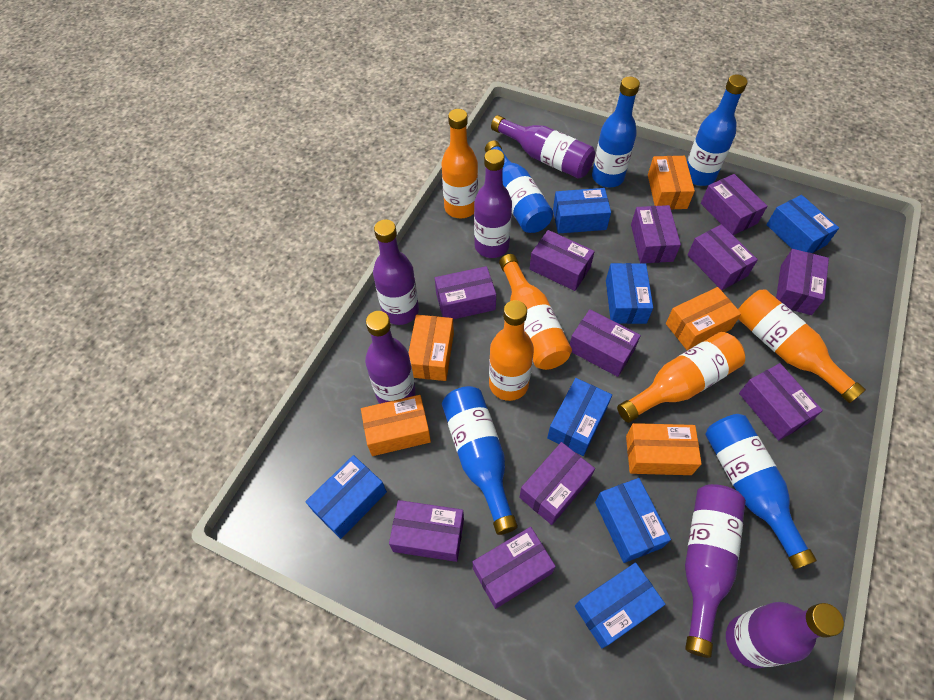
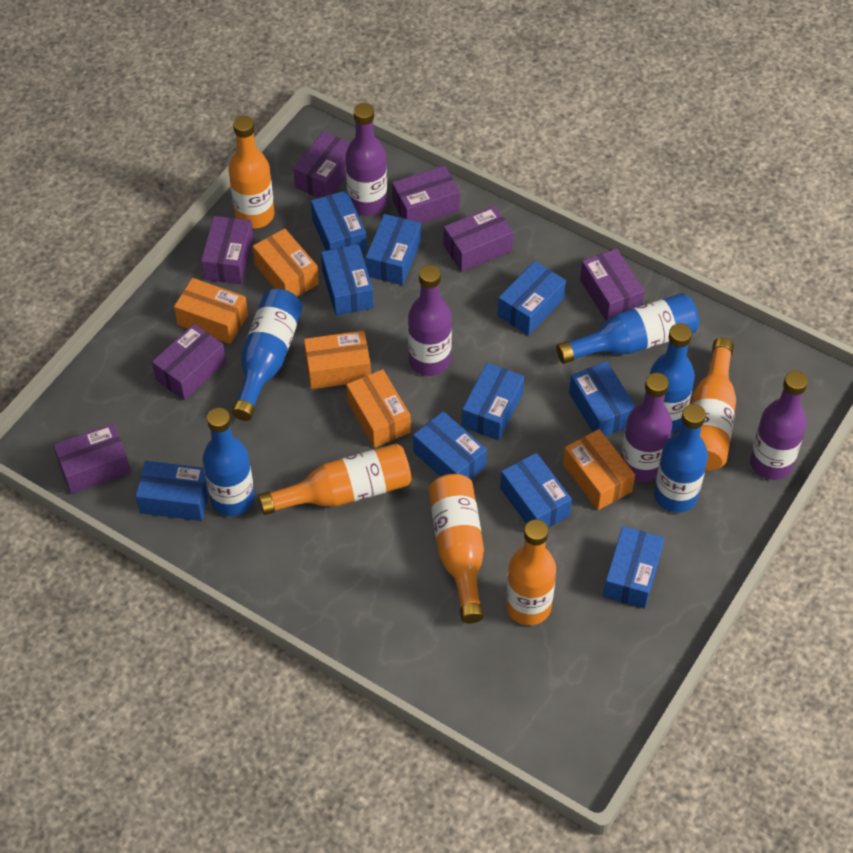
blue box: 7 -> 10
purple bottle: 6 -> 4
purple box: 11 -> 7

